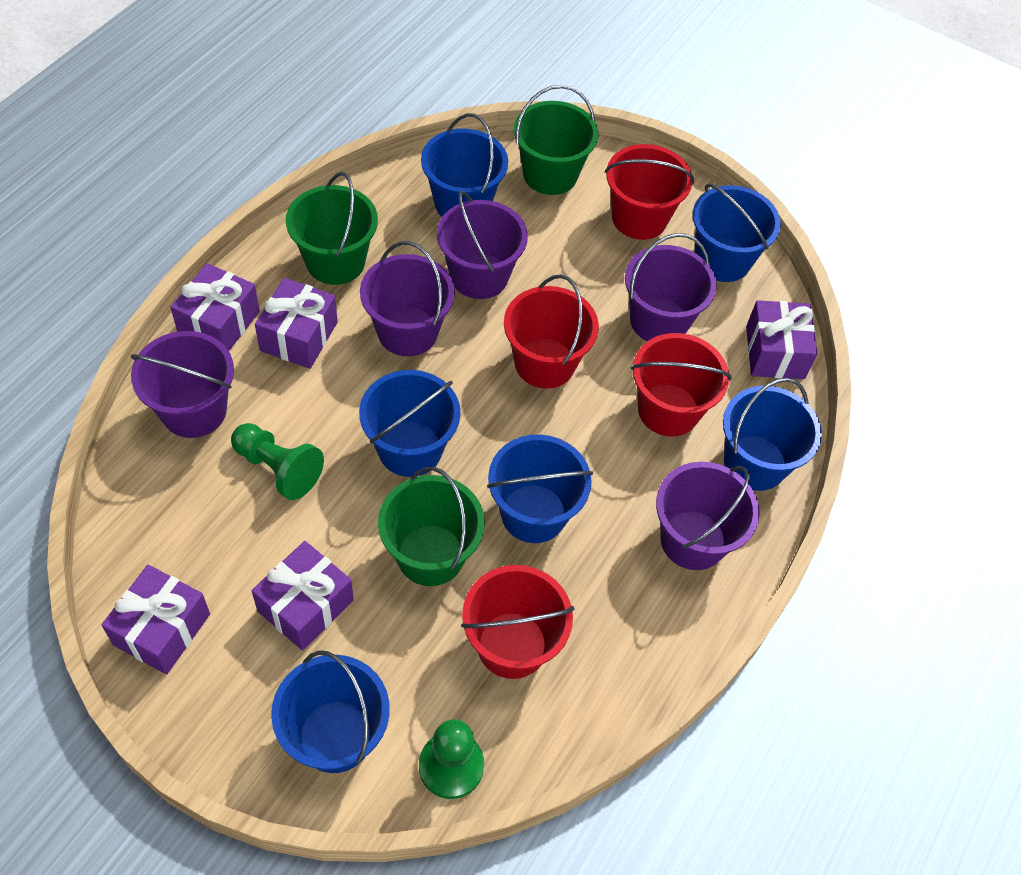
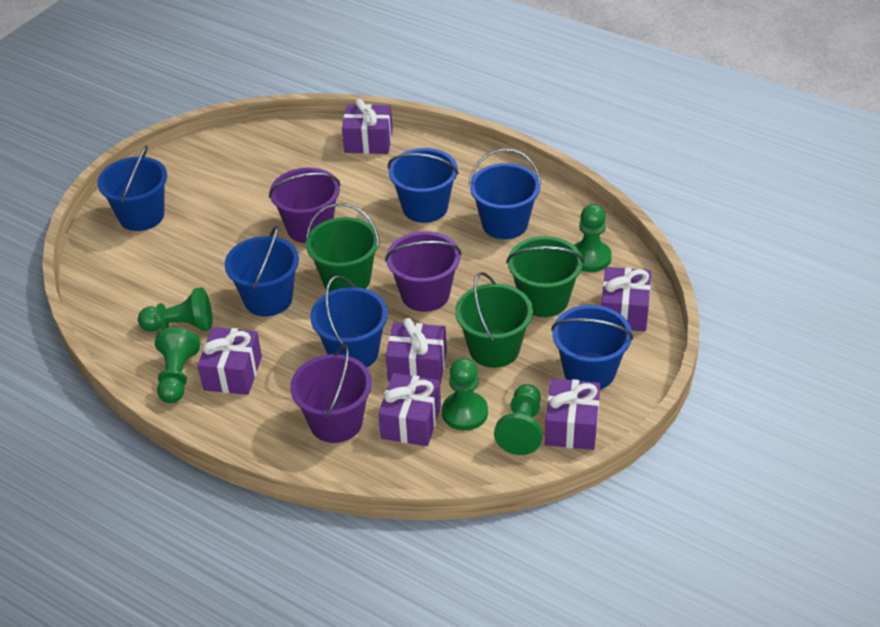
green pawn: 2 -> 5
purple bucket: 5 -> 3
purple gift: 5 -> 6
red bucket: 4 -> 0

